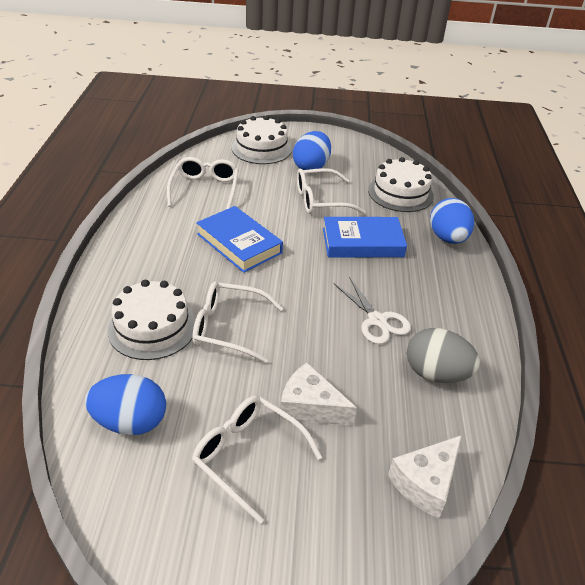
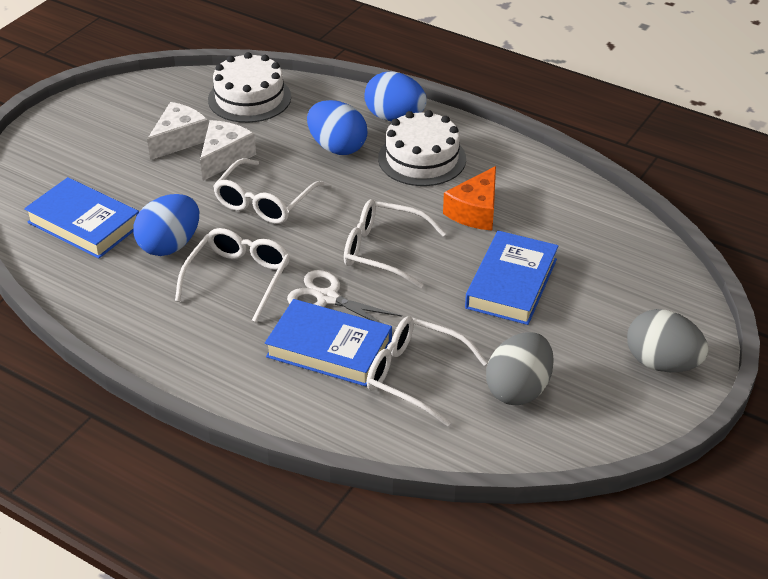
blue book: 2 -> 3
grey egg: 1 -> 2
orange cheese: 0 -> 1
white cake: 3 -> 2

